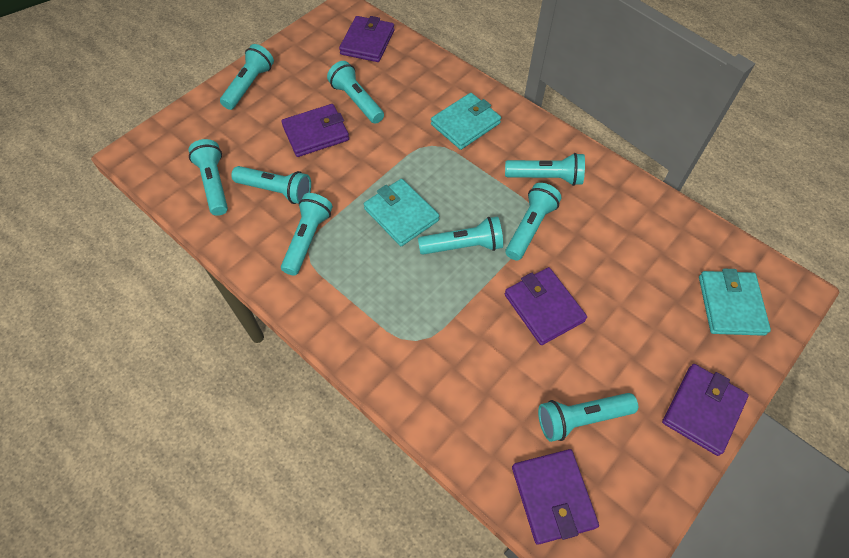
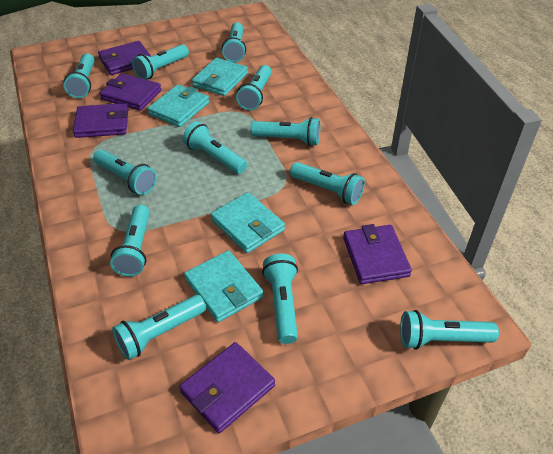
turquoise flashlight: 9 -> 12
turquoise wallet: 3 -> 4

